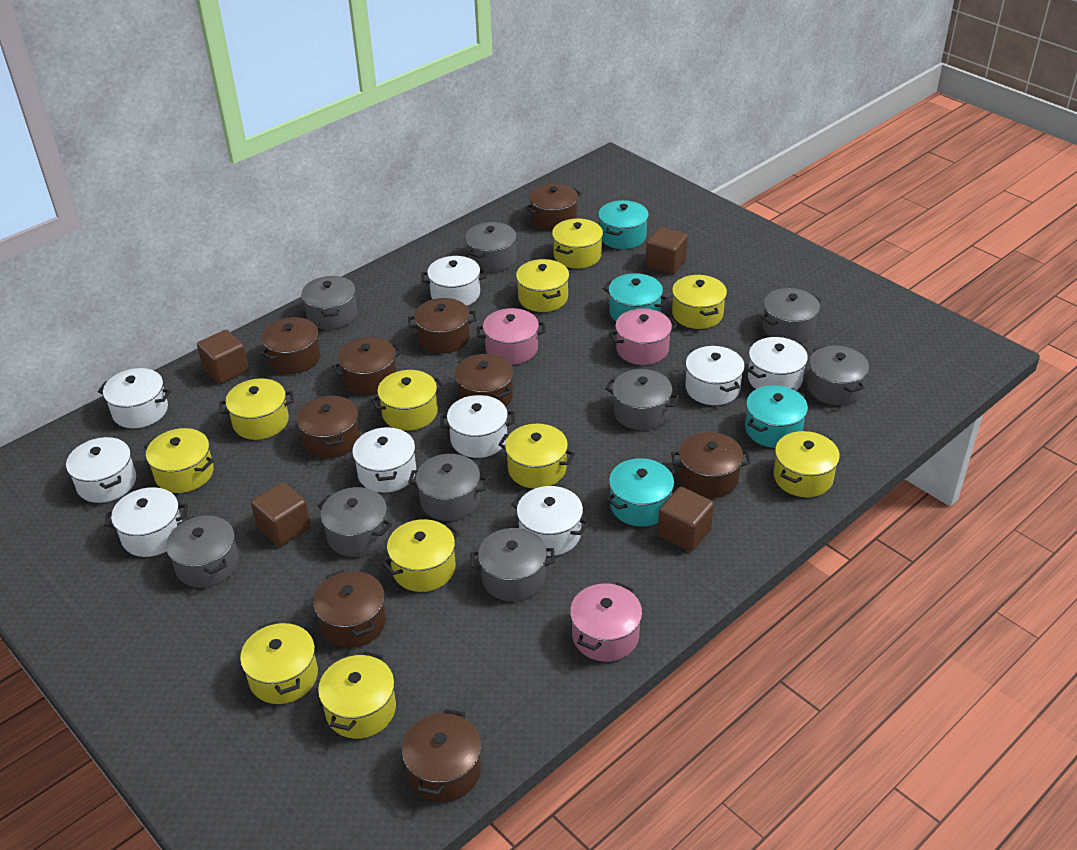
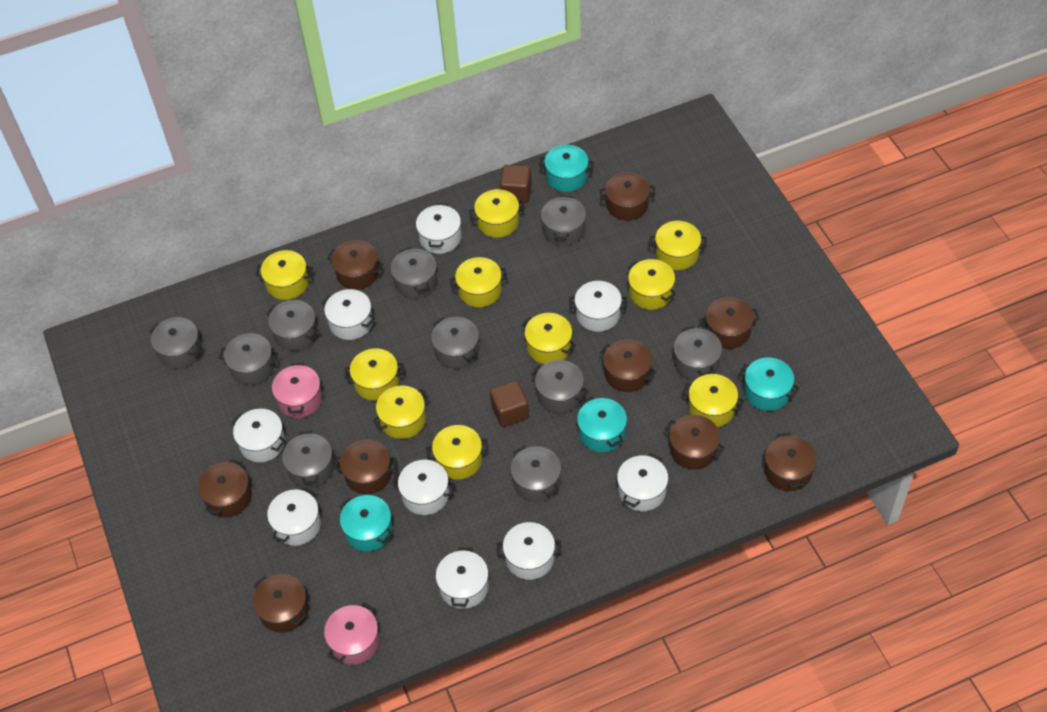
brown cube: 4 -> 2
grey pot: 9 -> 10
pink pot: 3 -> 2
yellow pot: 11 -> 10

